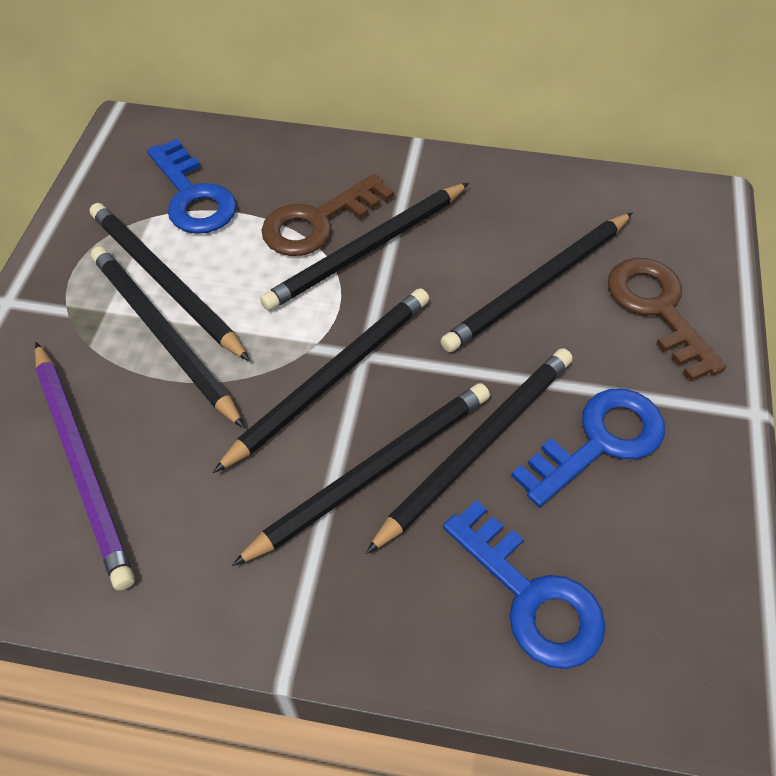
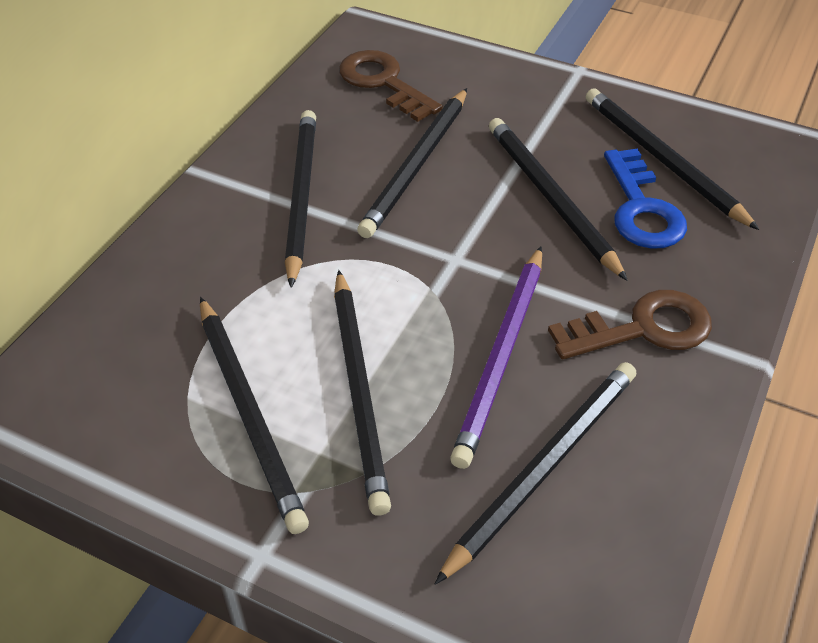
blue key: 3 -> 1

